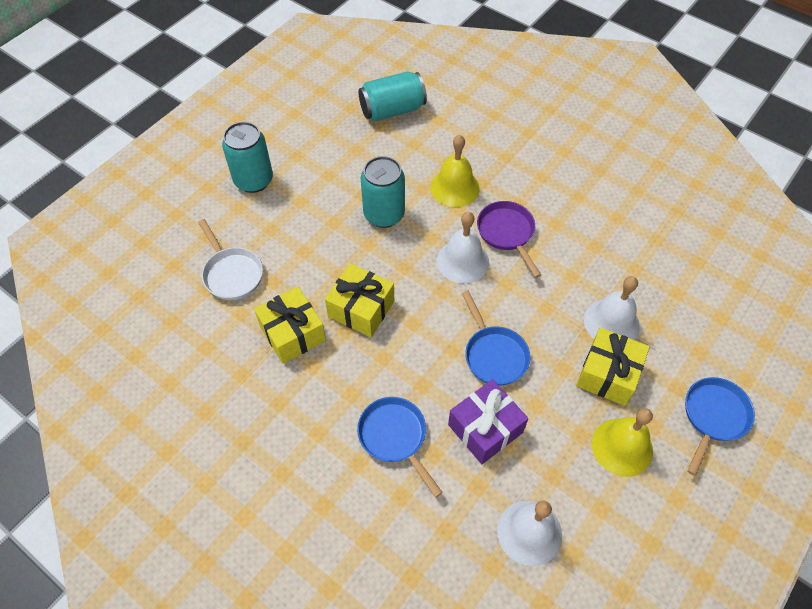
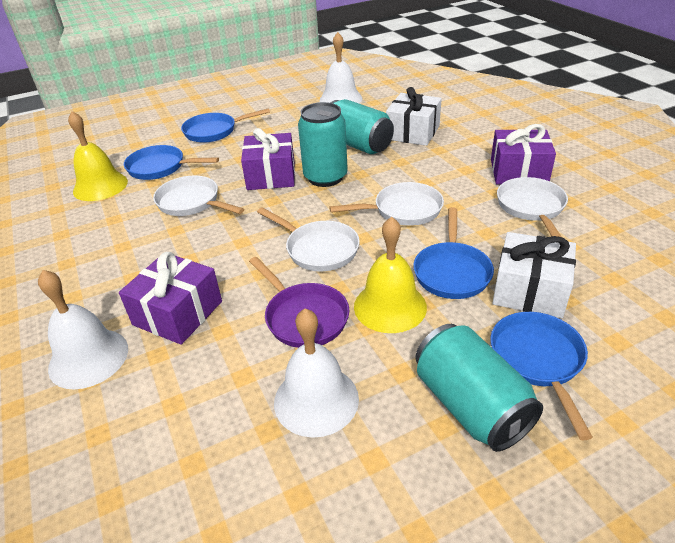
blue pan: 3 -> 4
purple gift: 1 -> 3
white gift: 0 -> 2
white pan: 1 -> 4
yellow gift: 3 -> 0

